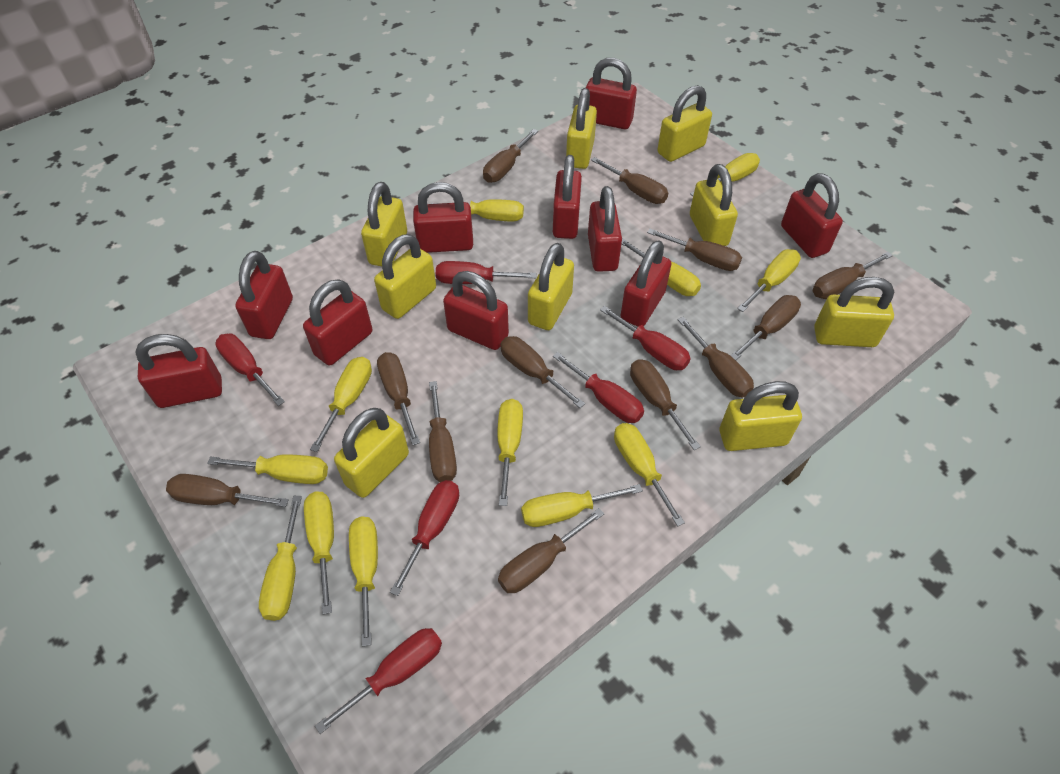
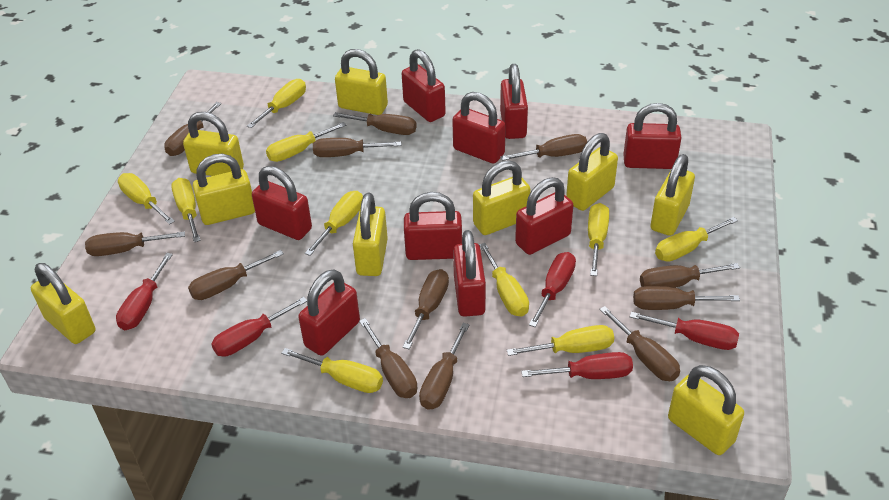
red padlock: 10 -> 9
red screwdriver: 6 -> 5
yellow screwdriver: 12 -> 10

